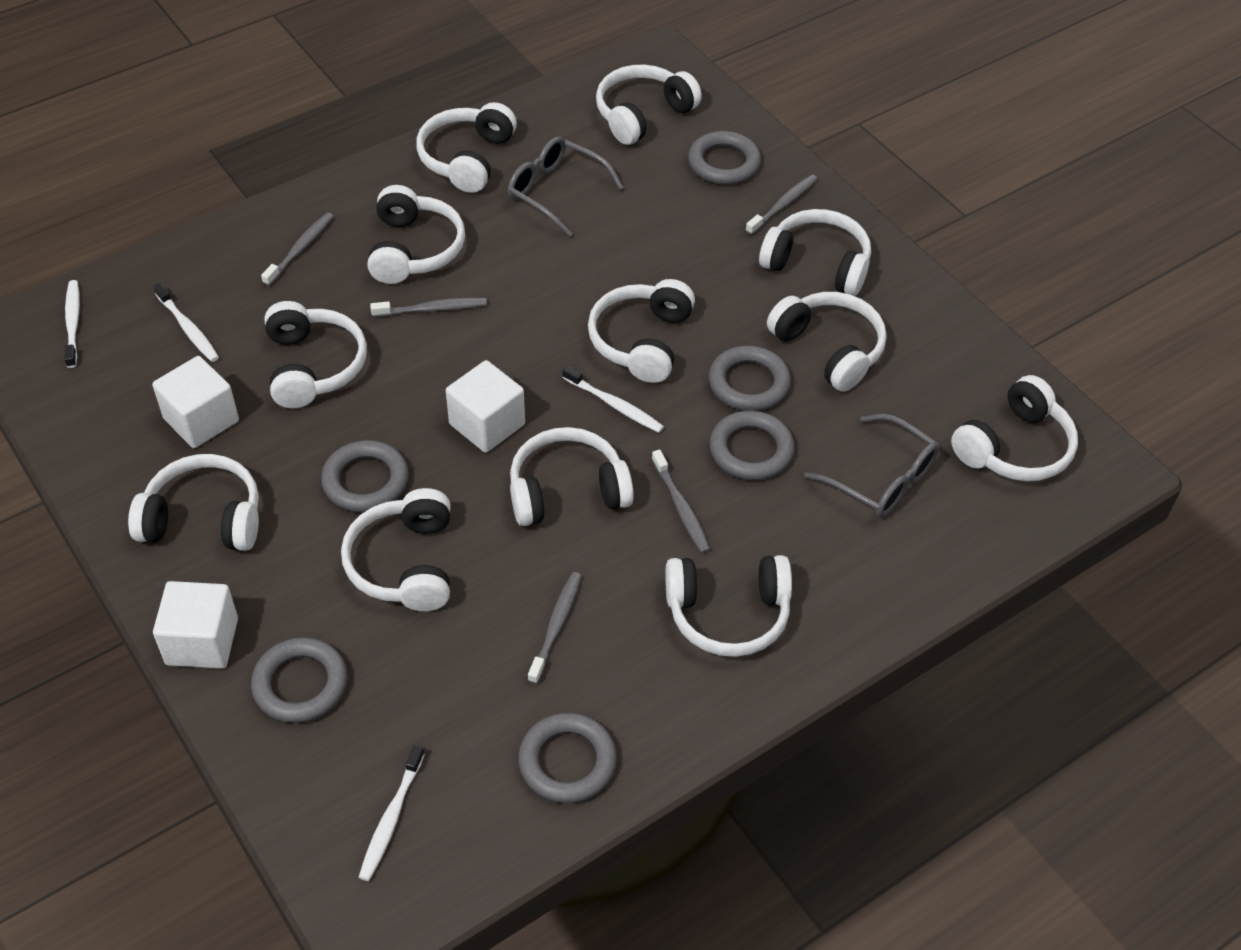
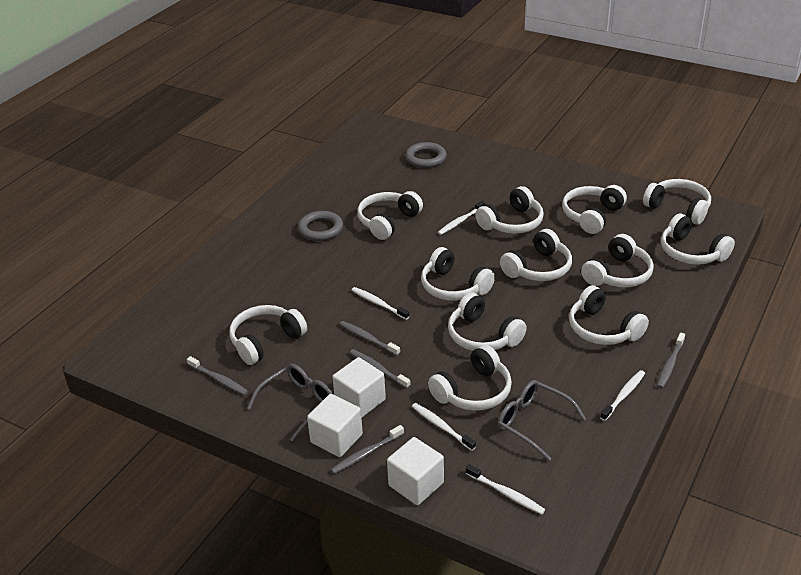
grey ring: 6 -> 2
white toothbrush: 4 -> 5

